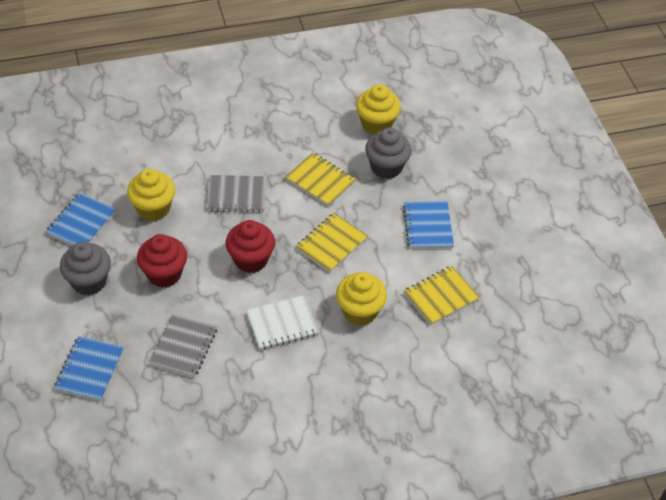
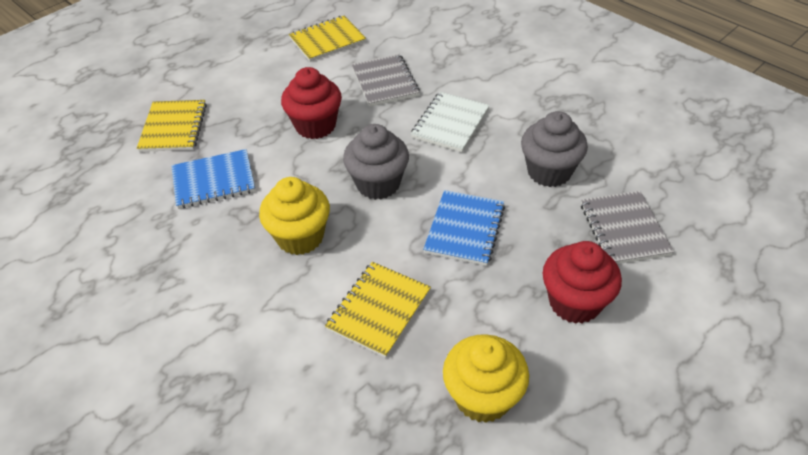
blue notebook: 3 -> 2
yellow cupcake: 3 -> 2

